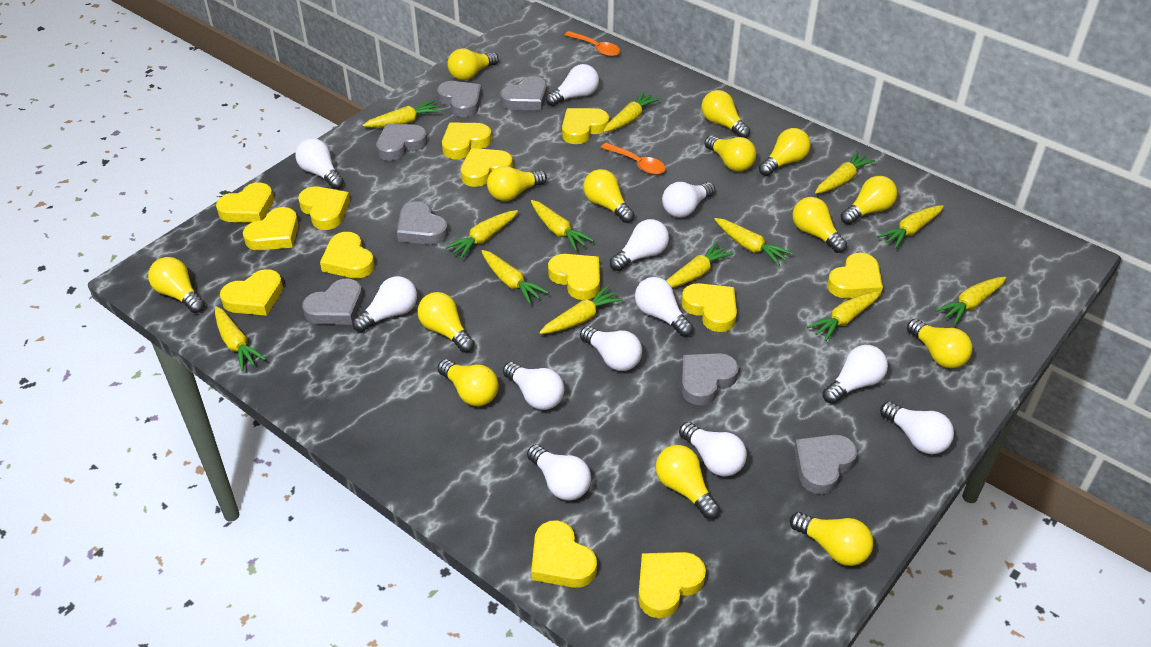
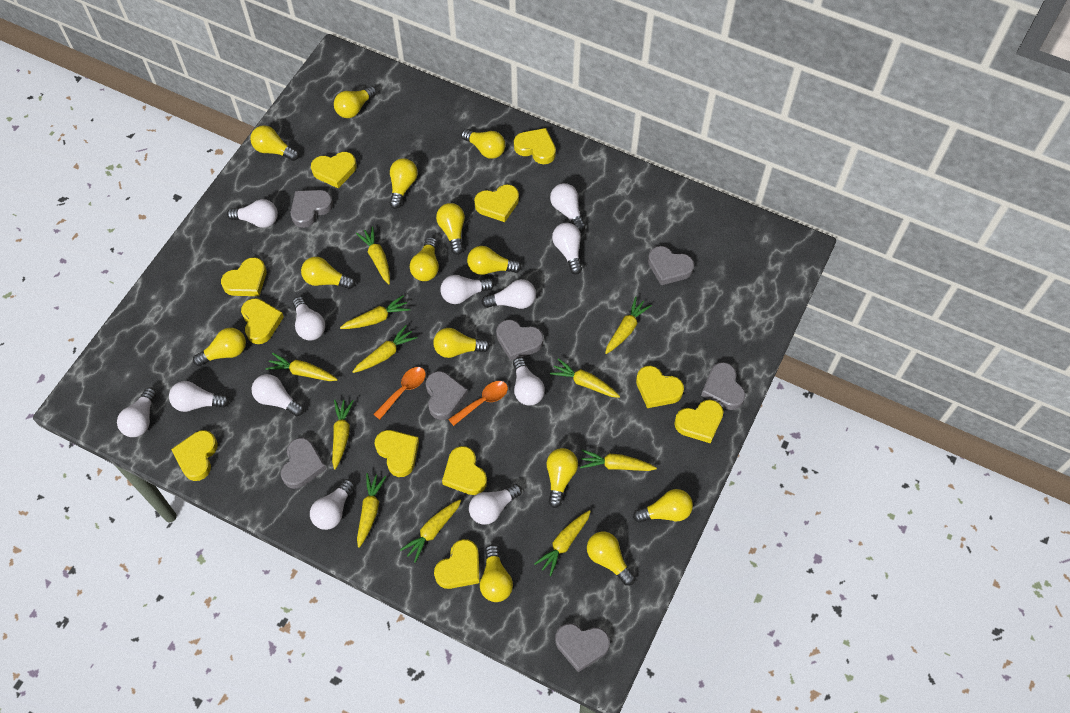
yellow carrot: 13 -> 11
yellow heart: 13 -> 11

